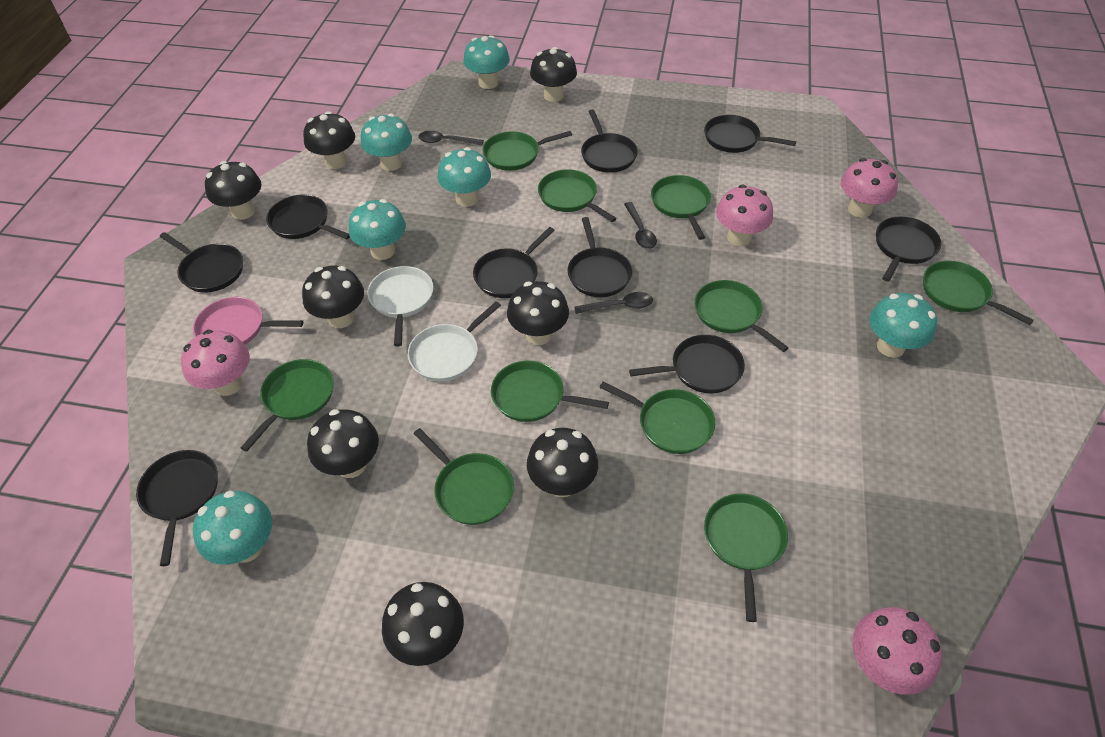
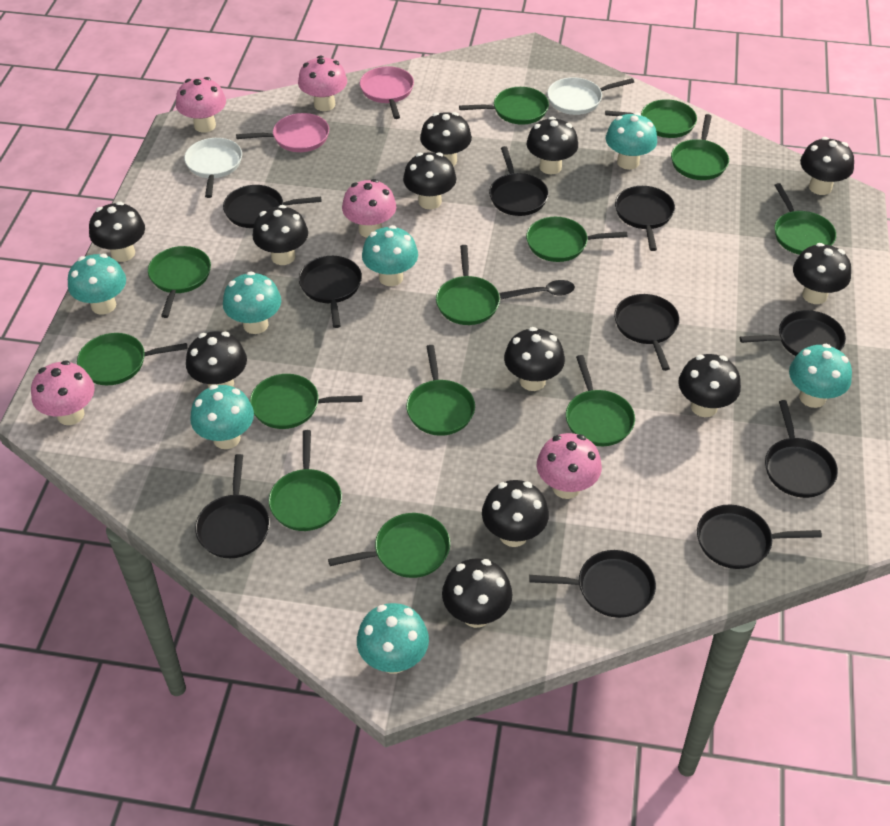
black mushroom: 8 -> 12
black pan: 9 -> 10
black spoon: 3 -> 1
green pan: 10 -> 13
pink mushroom: 4 -> 5
pink pan: 1 -> 2
turquoise mushroom: 6 -> 7

